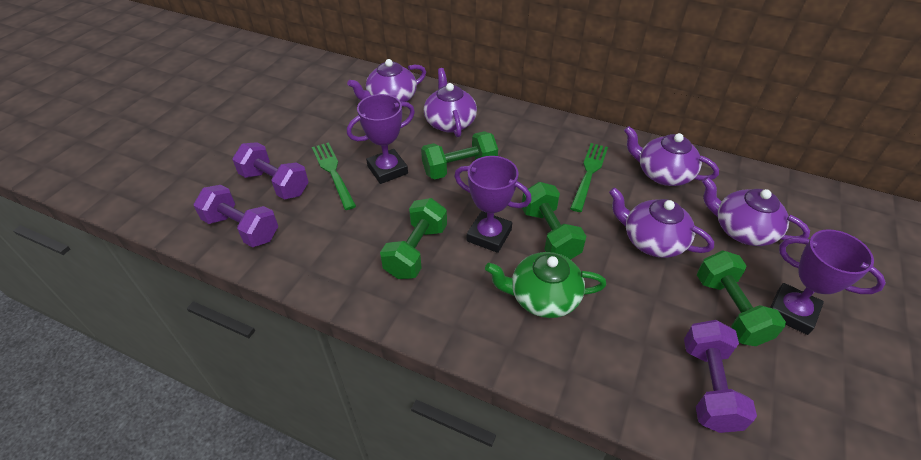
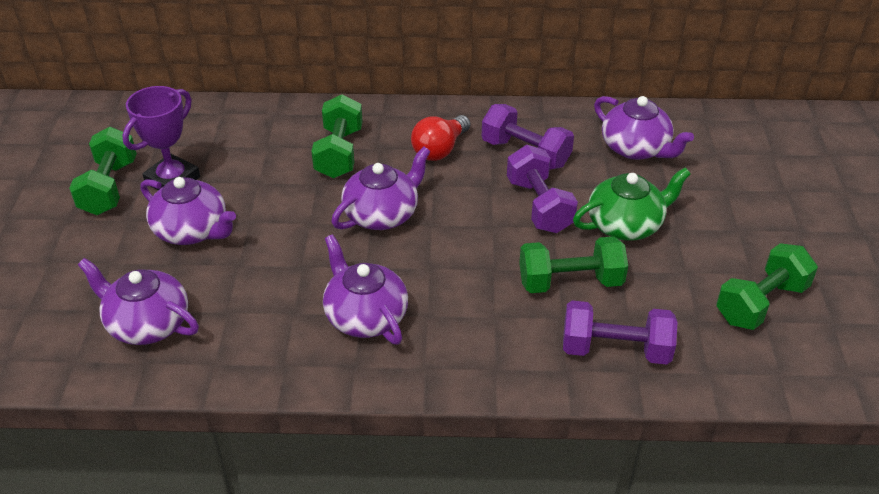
green fork: 2 -> 0
purple trophy: 3 -> 1
red light bulb: 0 -> 1

